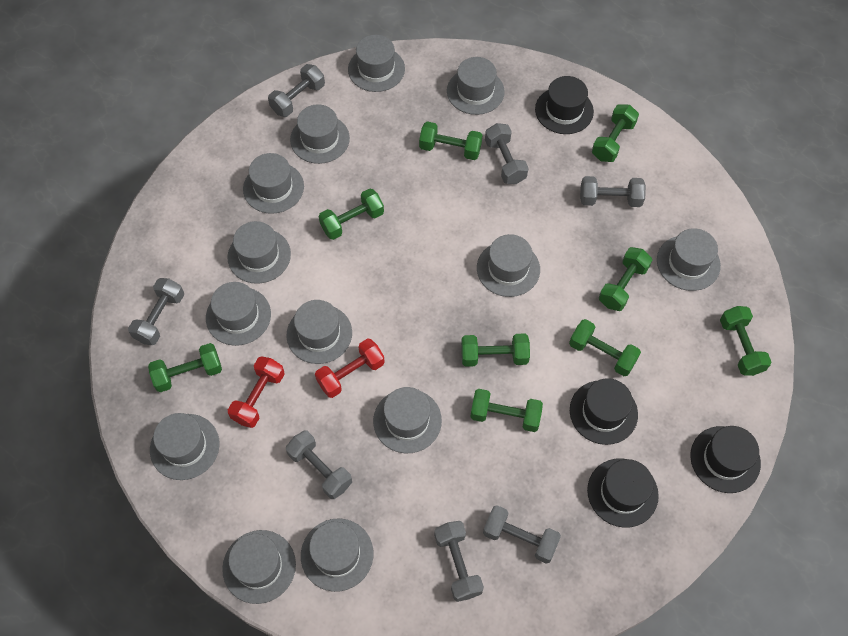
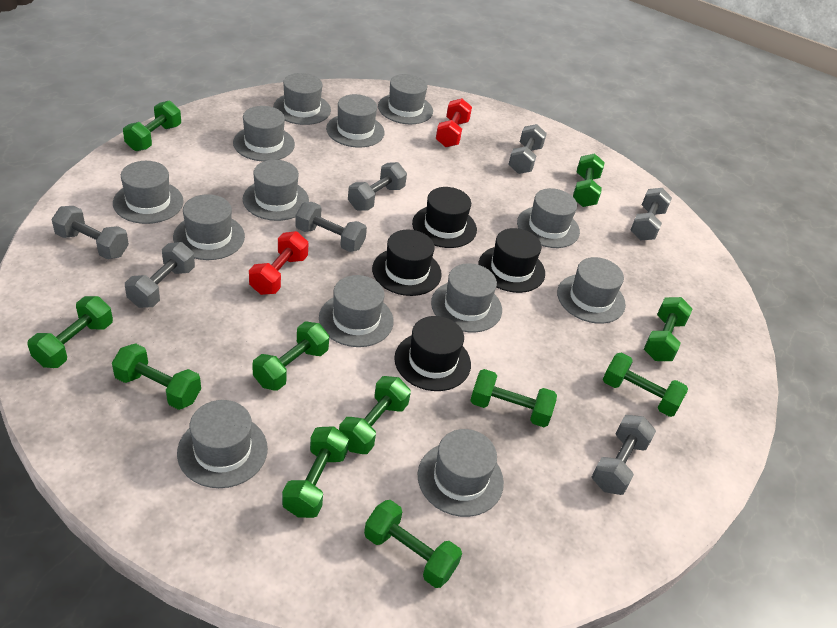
green dumbbell: 9 -> 11

